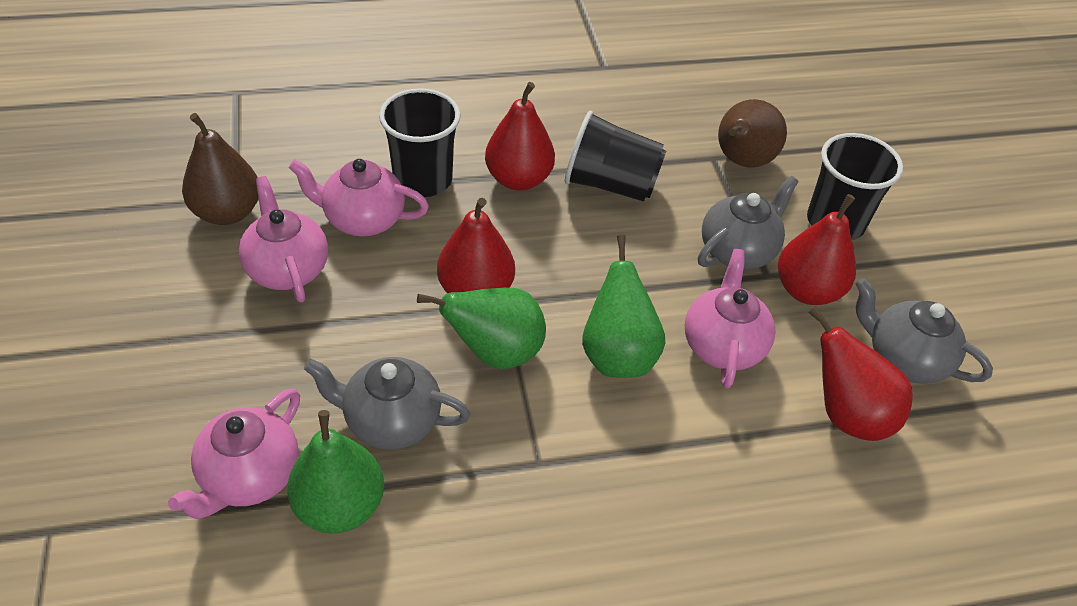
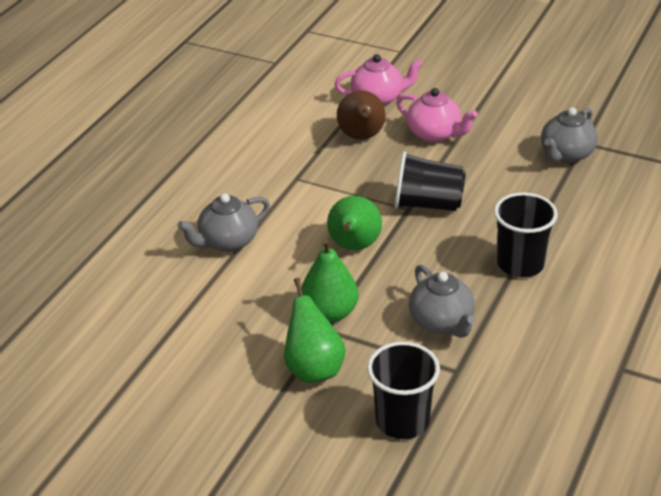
brown pear: 2 -> 1
pink teapot: 4 -> 2
red pear: 4 -> 0

